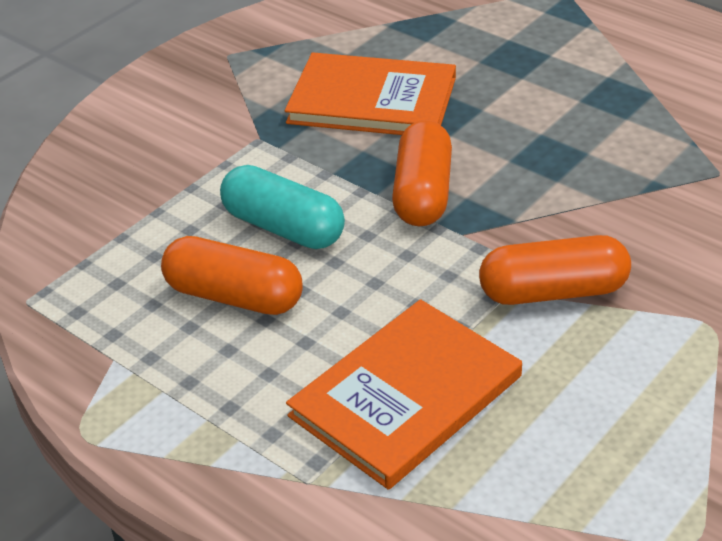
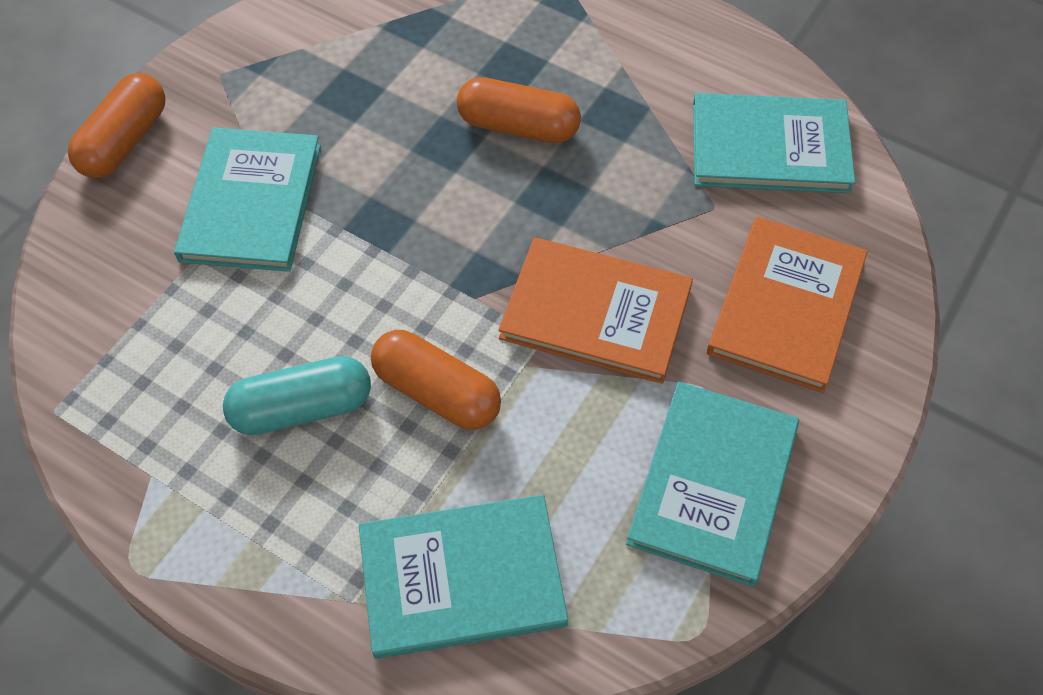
turquoise book: 0 -> 4

